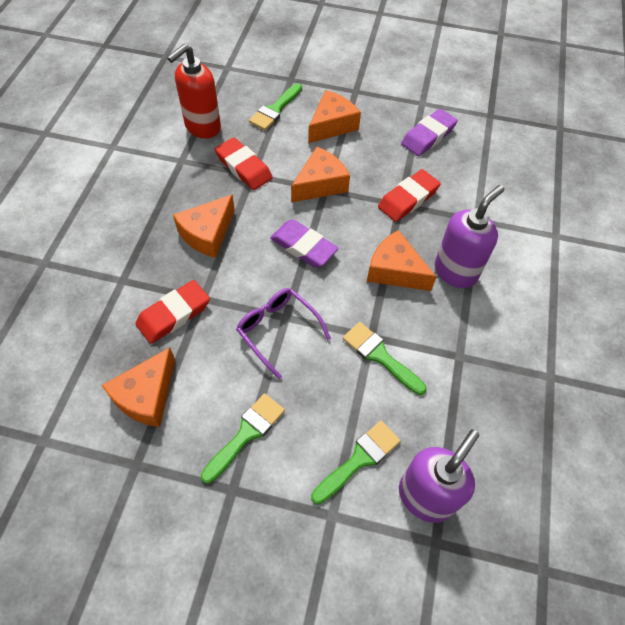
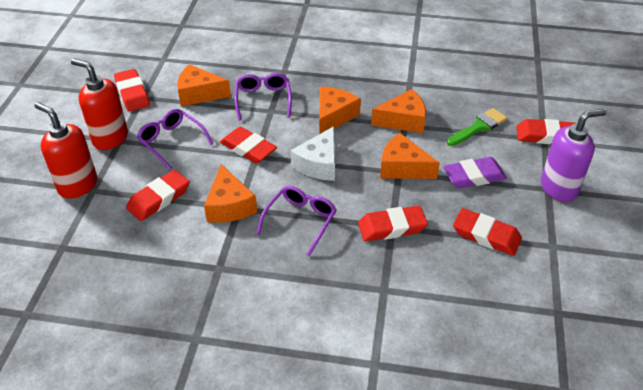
green brush: 4 -> 1
purple eraser: 2 -> 1
purple glasses: 1 -> 3
purple soap dispenser: 2 -> 1
red eraser: 3 -> 6
red soap dispenser: 1 -> 2
white cheese: 0 -> 1

